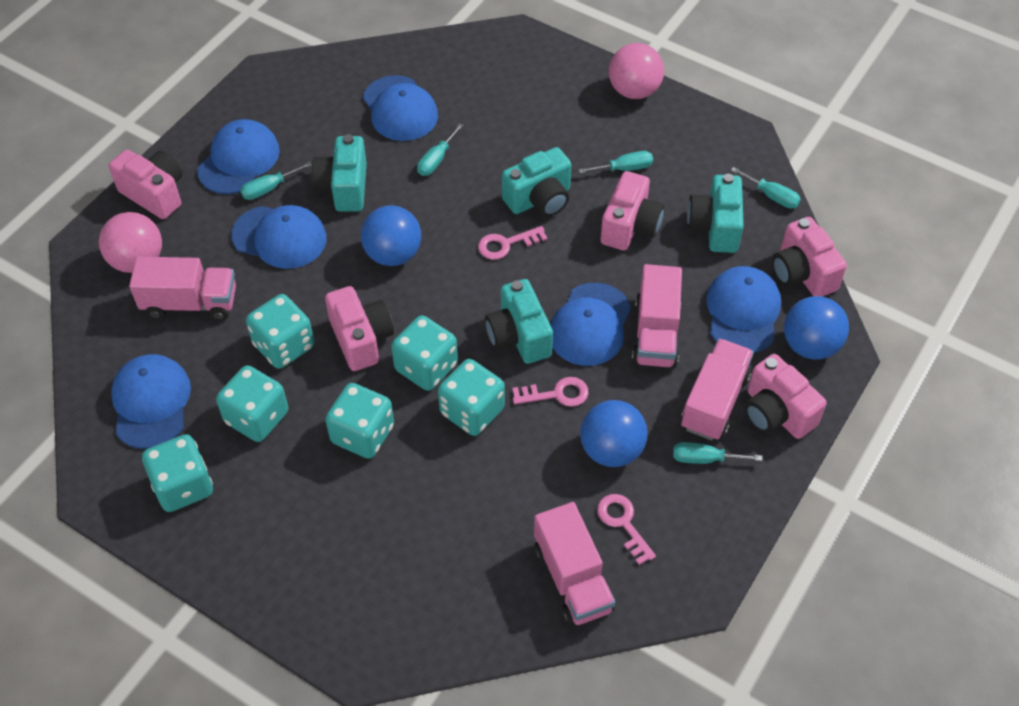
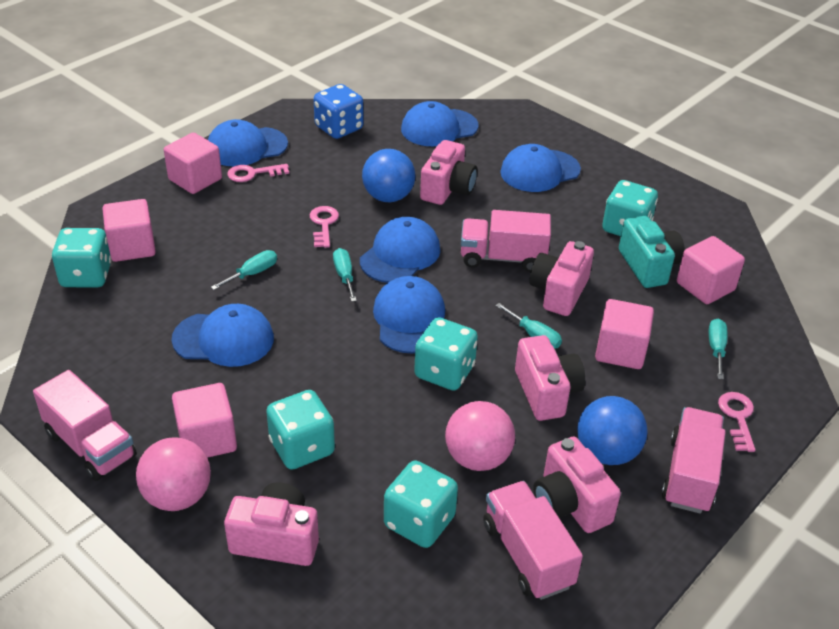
blue ball: 3 -> 2
blue dice: 0 -> 1
pink cube: 0 -> 5
turquoise camera: 4 -> 1
turquoise dice: 6 -> 5
turquoise screwdriver: 5 -> 4

